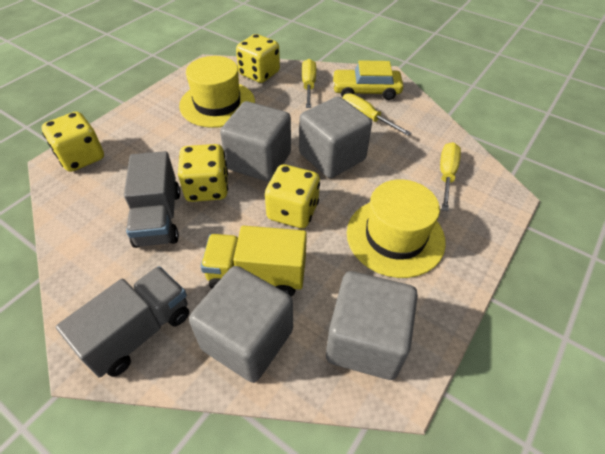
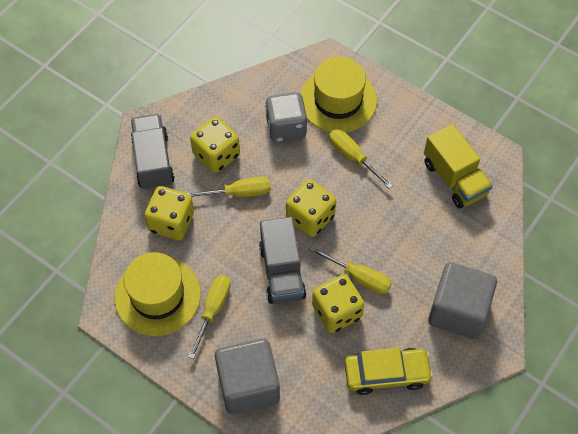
grey cube: 4 -> 2
grey dice: 0 -> 1
yellow screwdriver: 3 -> 4

